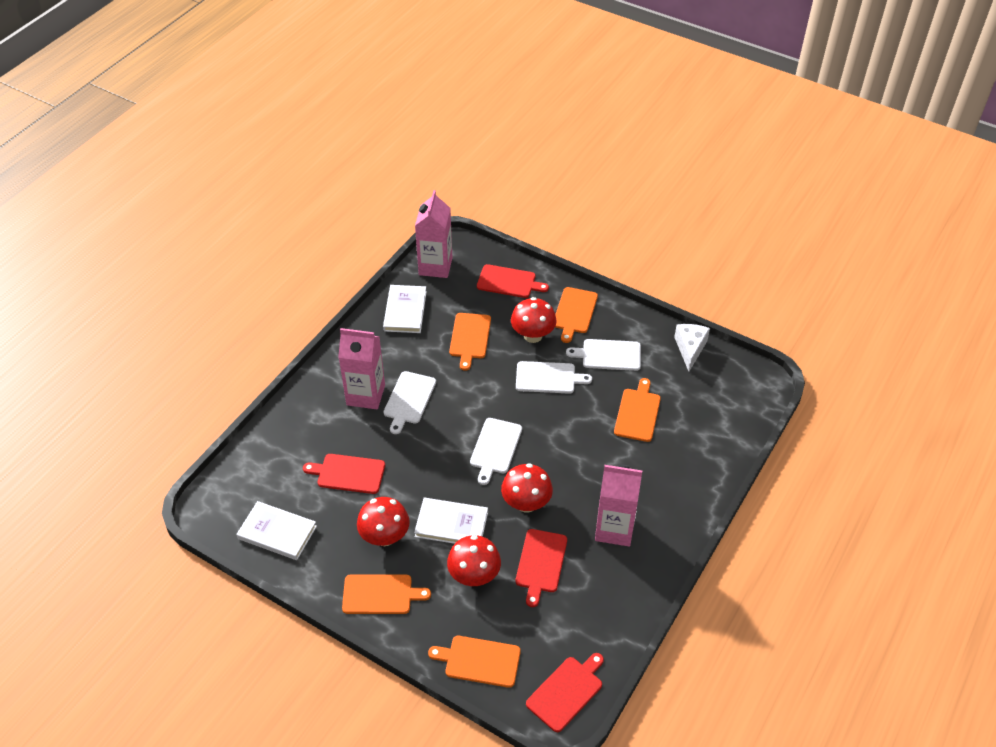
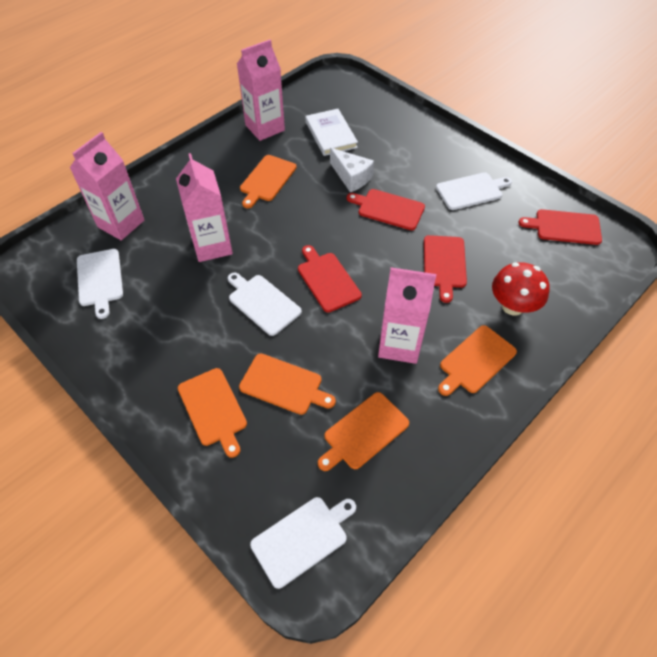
pink carton: 3 -> 4
red mushroom: 4 -> 1
white book: 3 -> 1

